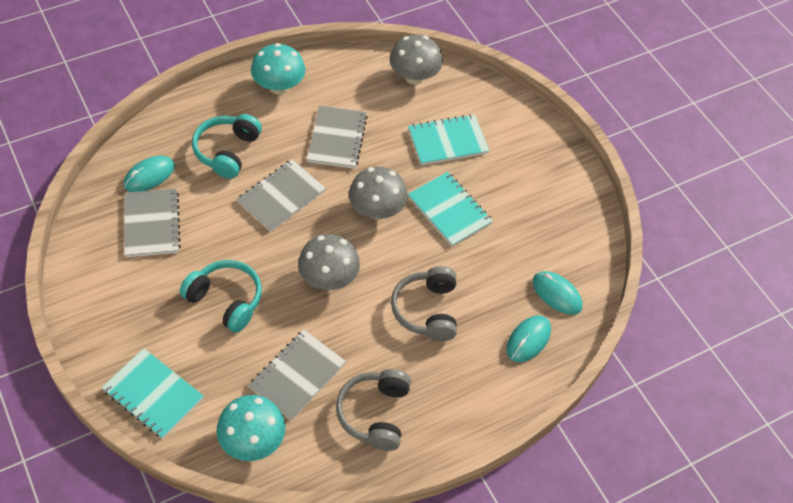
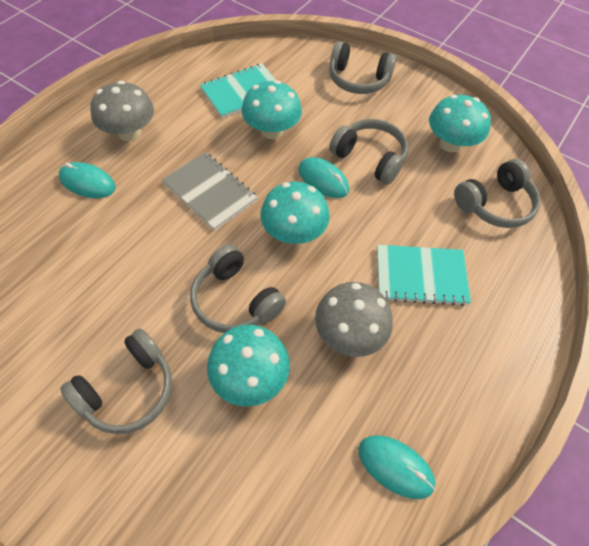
grey headphones: 2 -> 5
grey mushroom: 3 -> 2
grey notebook: 4 -> 1
turquoise headphones: 2 -> 0
turquoise mushroom: 2 -> 4
turquoise notebook: 3 -> 2

